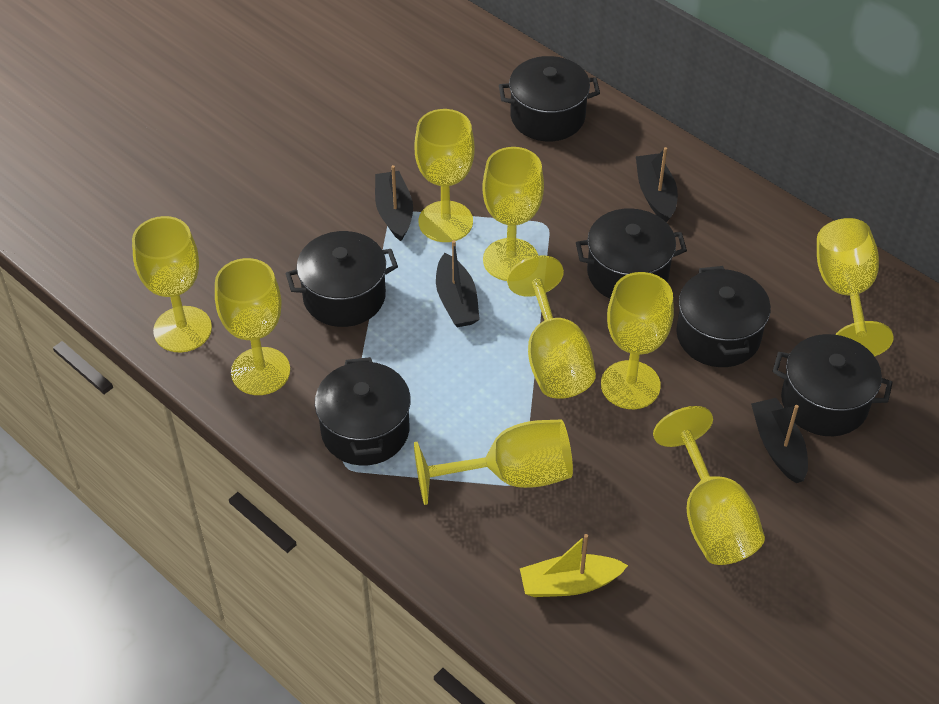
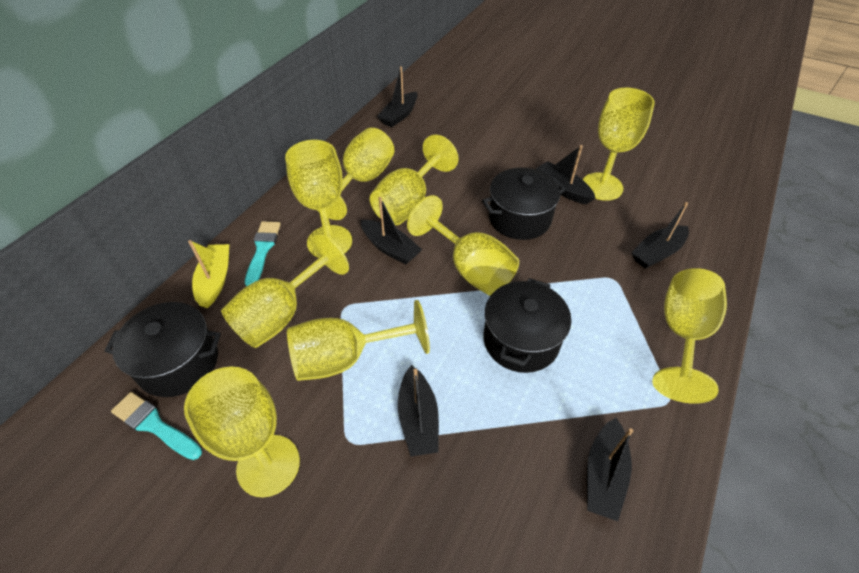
black boat: 4 -> 6
black pot: 6 -> 3
turquoise brush: 0 -> 2

